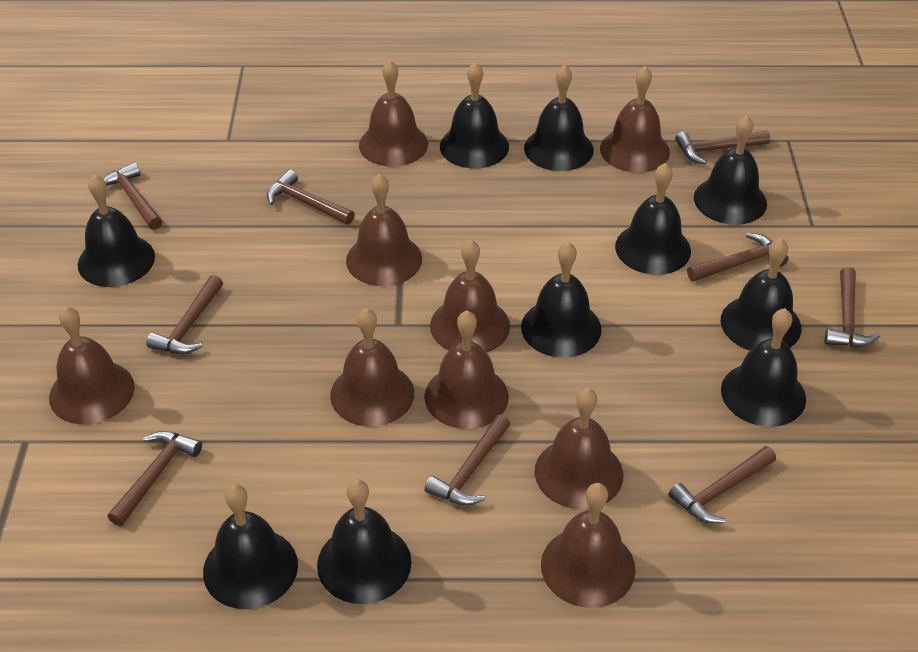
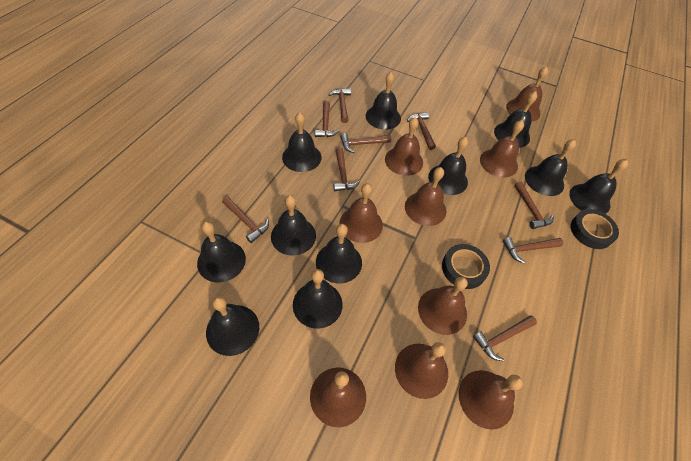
black bell: 10 -> 11
black tape: 0 -> 2

